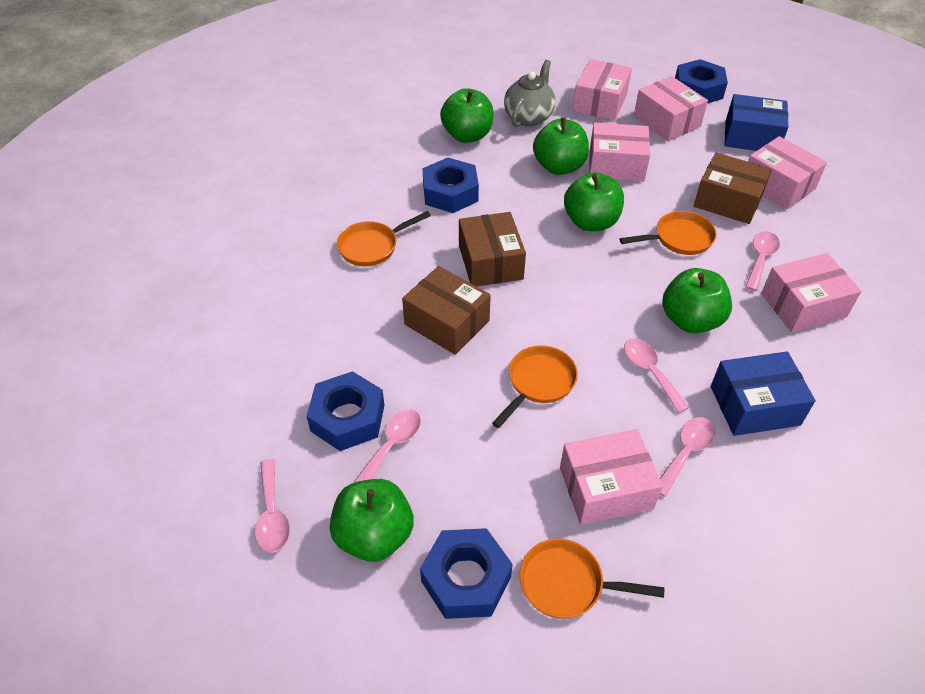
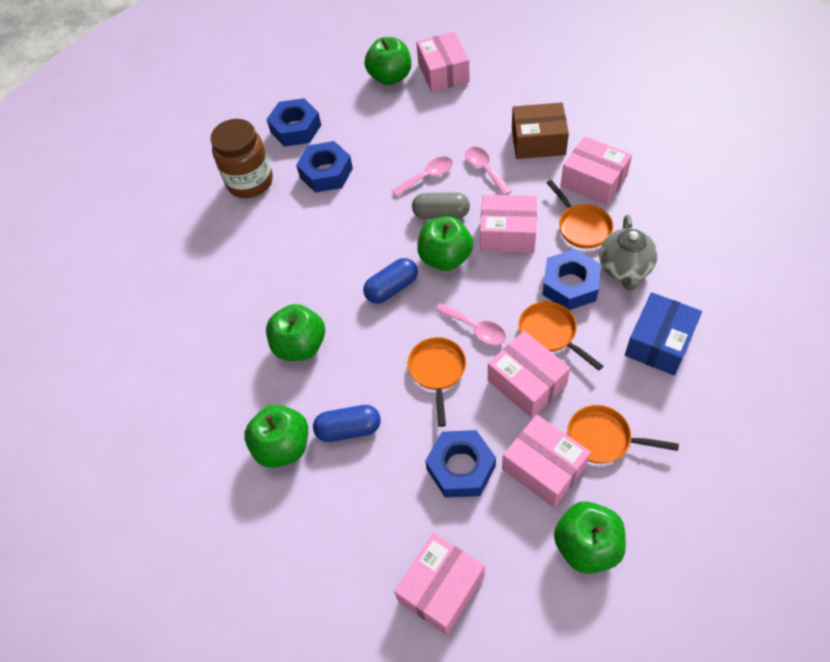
blue box: 2 -> 1
blue capsule: 0 -> 2
brown box: 3 -> 1
brown jar: 0 -> 1
grey capsule: 0 -> 1
pink spoon: 5 -> 3

